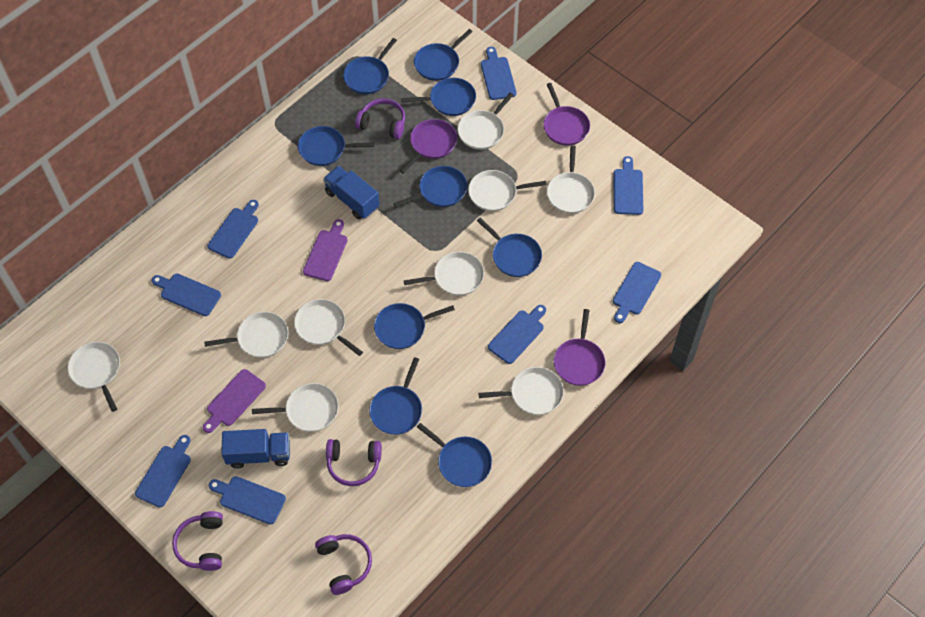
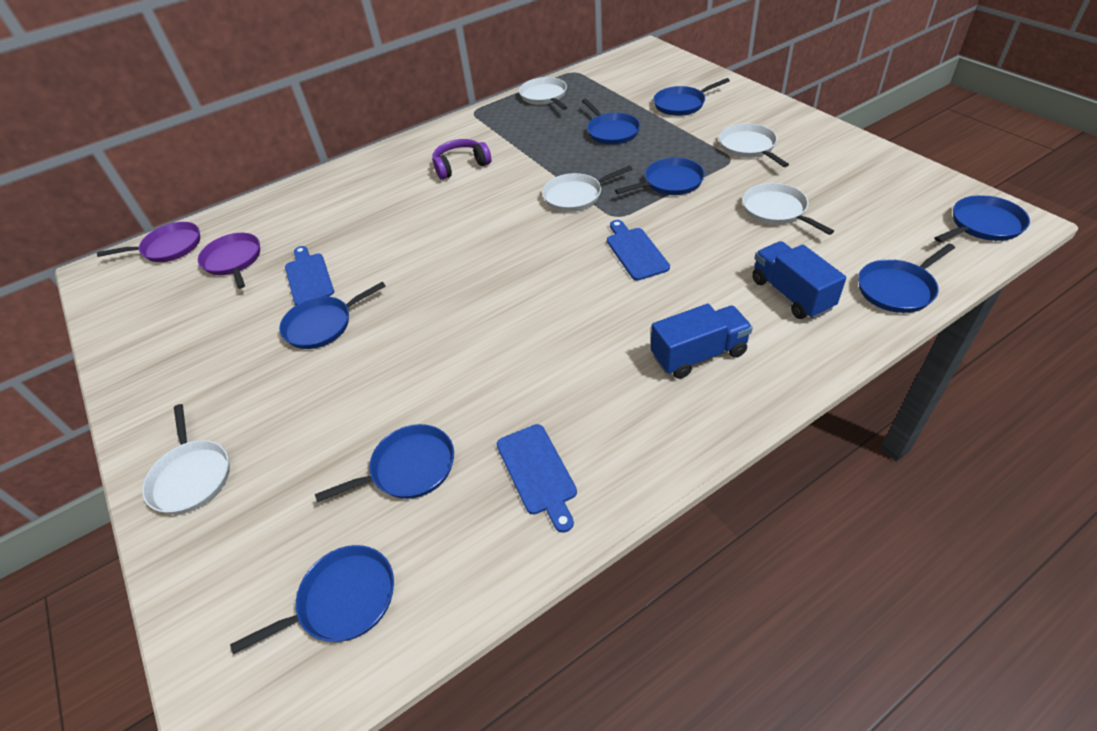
blue cutting board: 8 -> 3
blue pan: 9 -> 8
purple cutting board: 2 -> 0
purple headphones: 4 -> 1
purple pan: 3 -> 2
white pan: 9 -> 5

